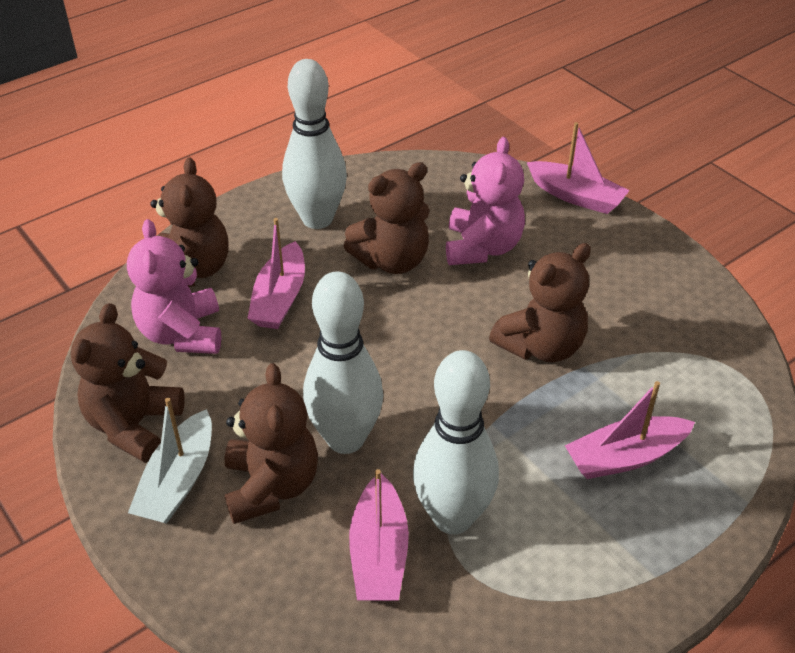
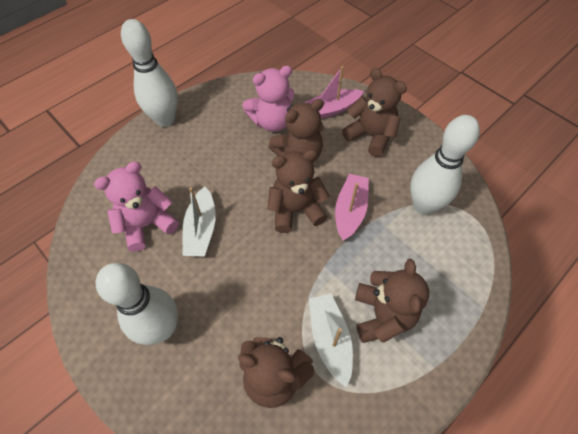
pink boat: 4 -> 2
white boat: 1 -> 2

